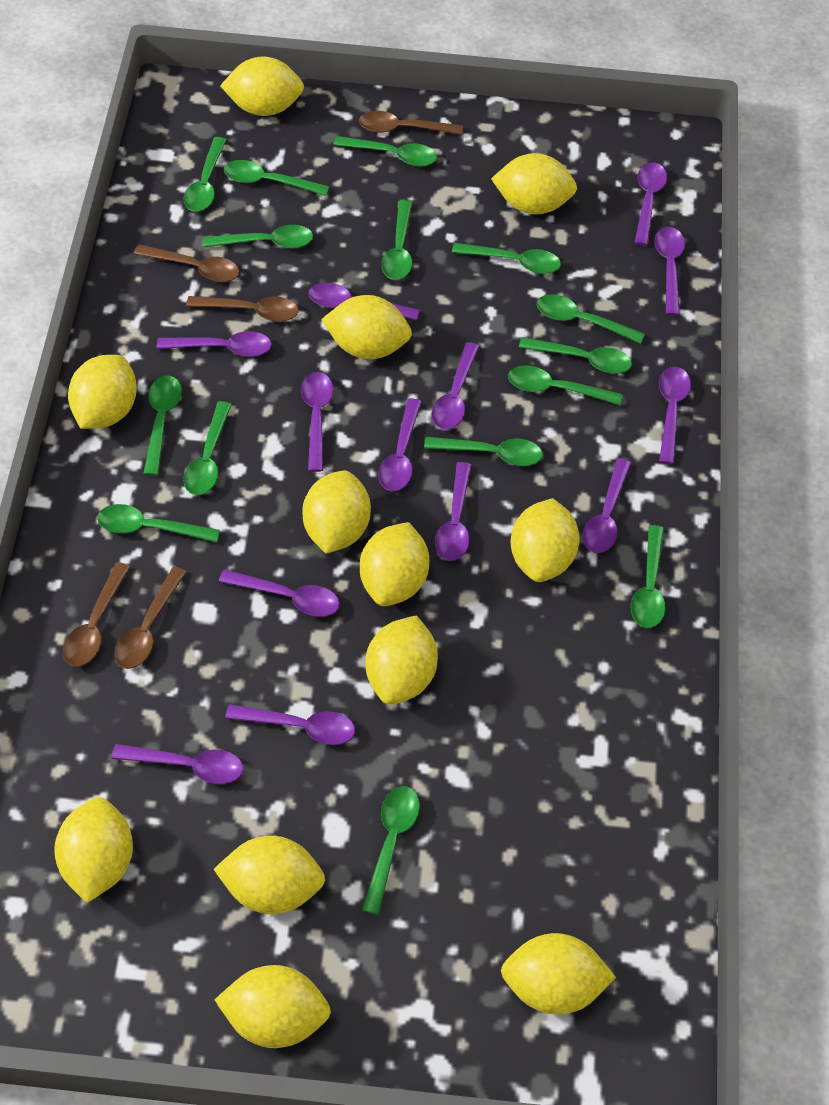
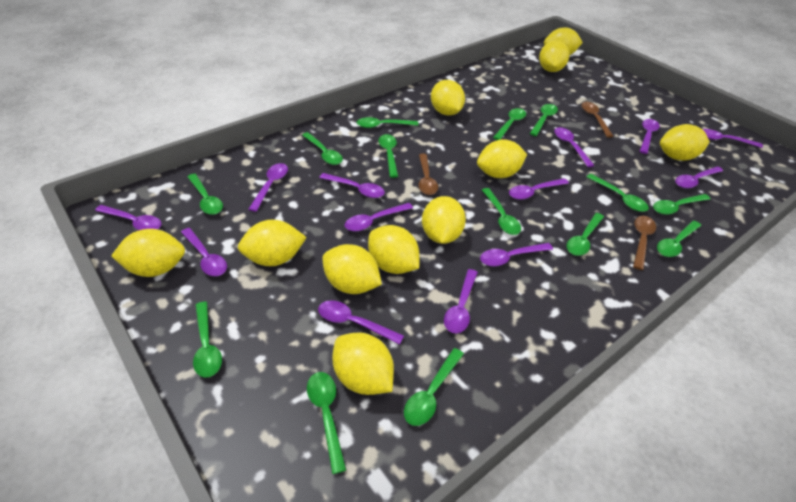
brown spoon: 5 -> 3
green spoon: 15 -> 14
yellow lemon: 12 -> 11

